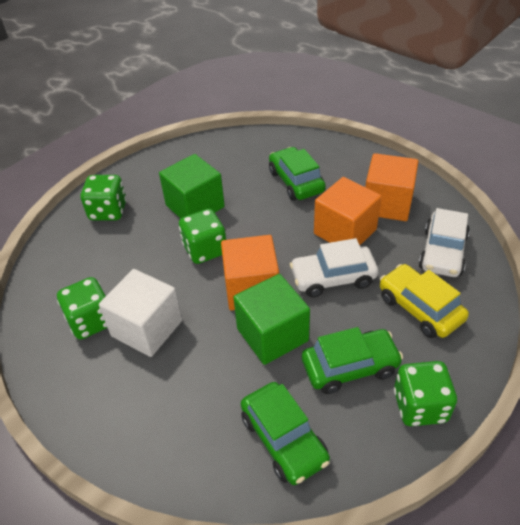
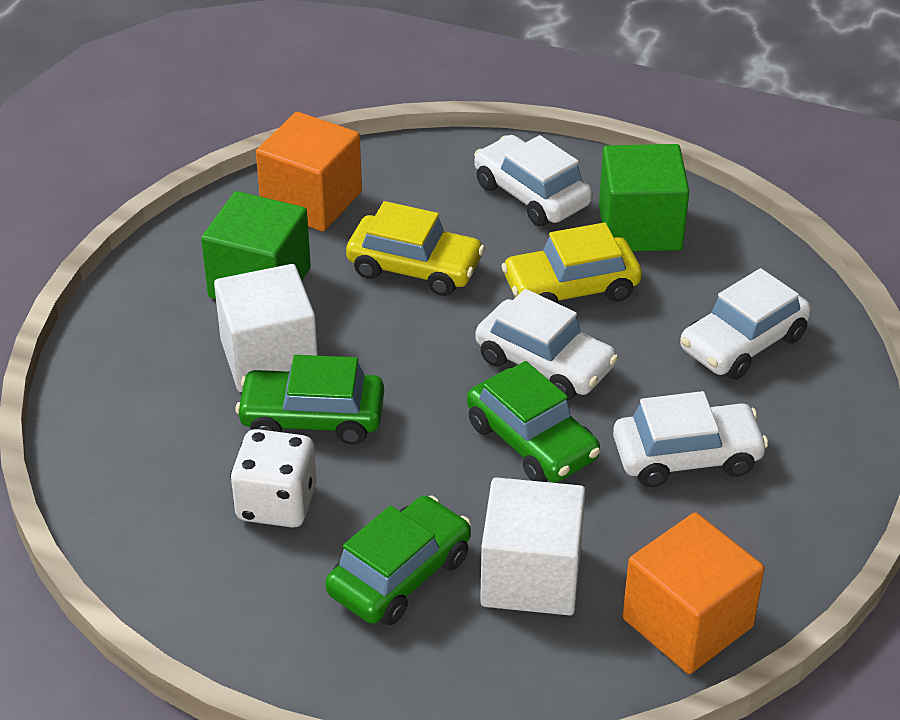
green dice: 4 -> 0
orange cube: 3 -> 2
white car: 2 -> 4
white cube: 1 -> 2
white dice: 0 -> 1
yellow car: 1 -> 2

